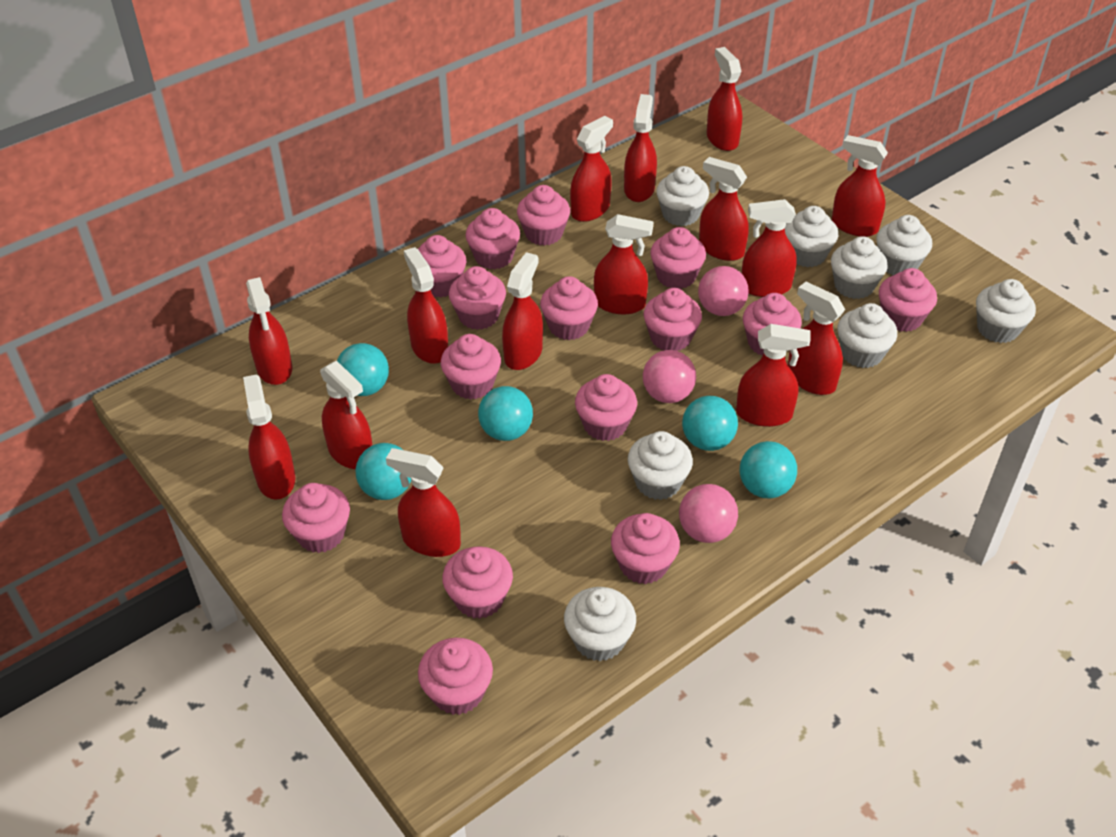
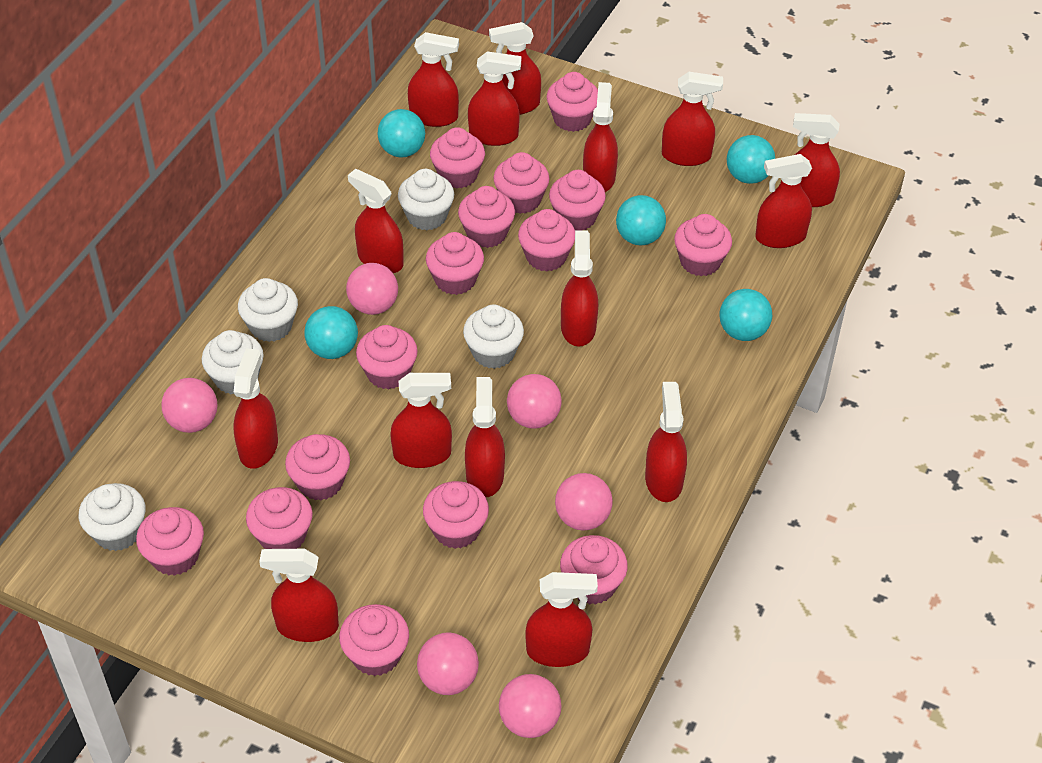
pink ball: 3 -> 6
white cupcake: 8 -> 5

